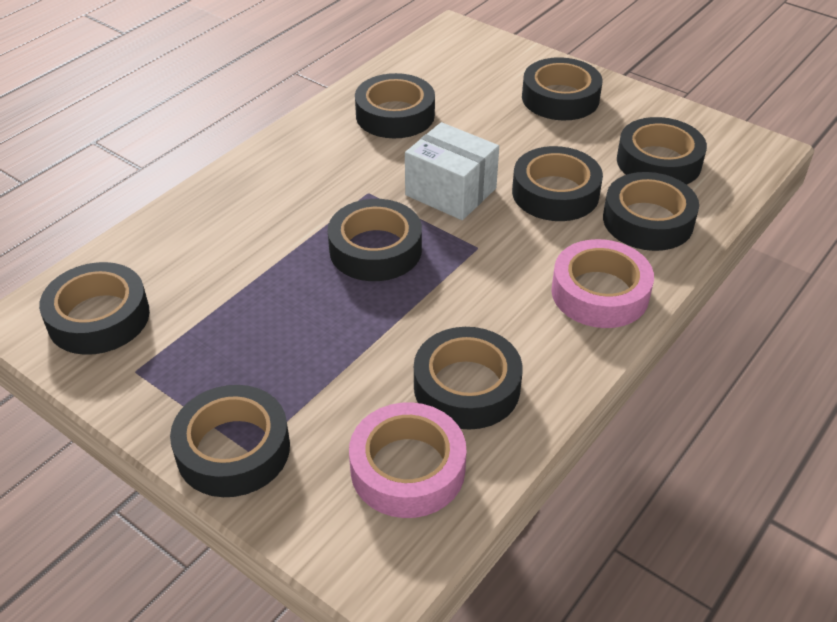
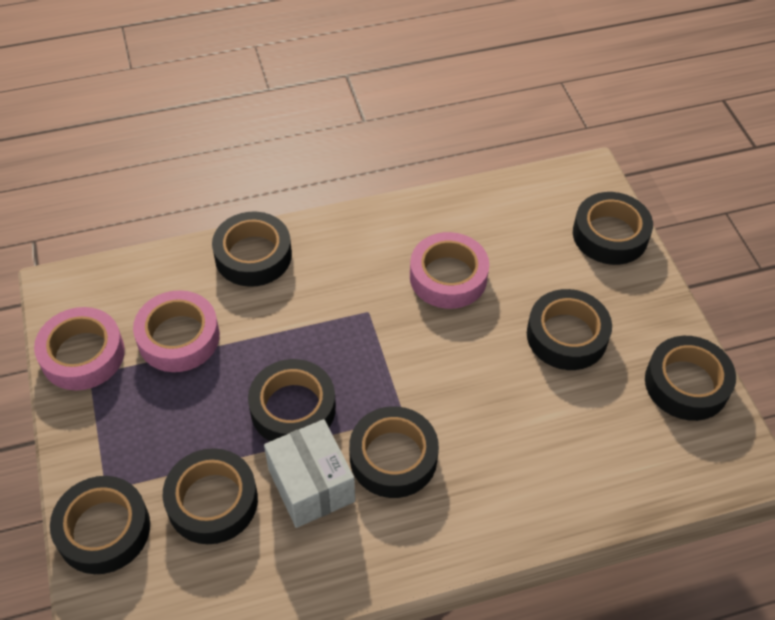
black tape: 9 -> 8
pink tape: 2 -> 3

